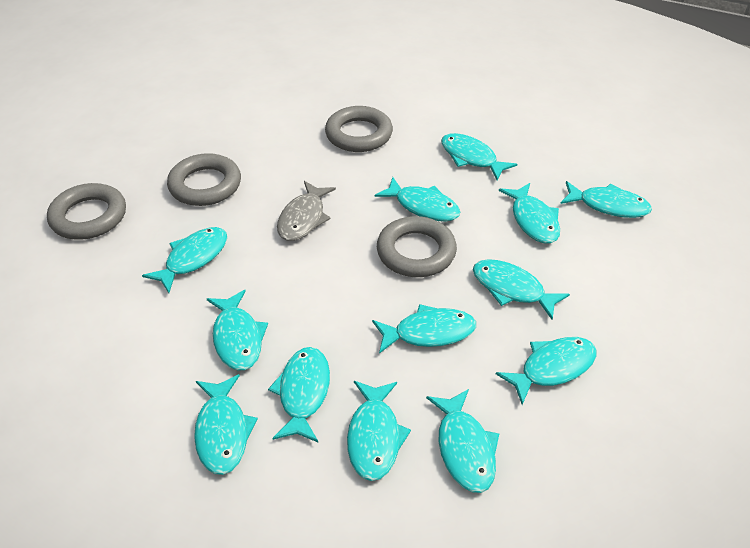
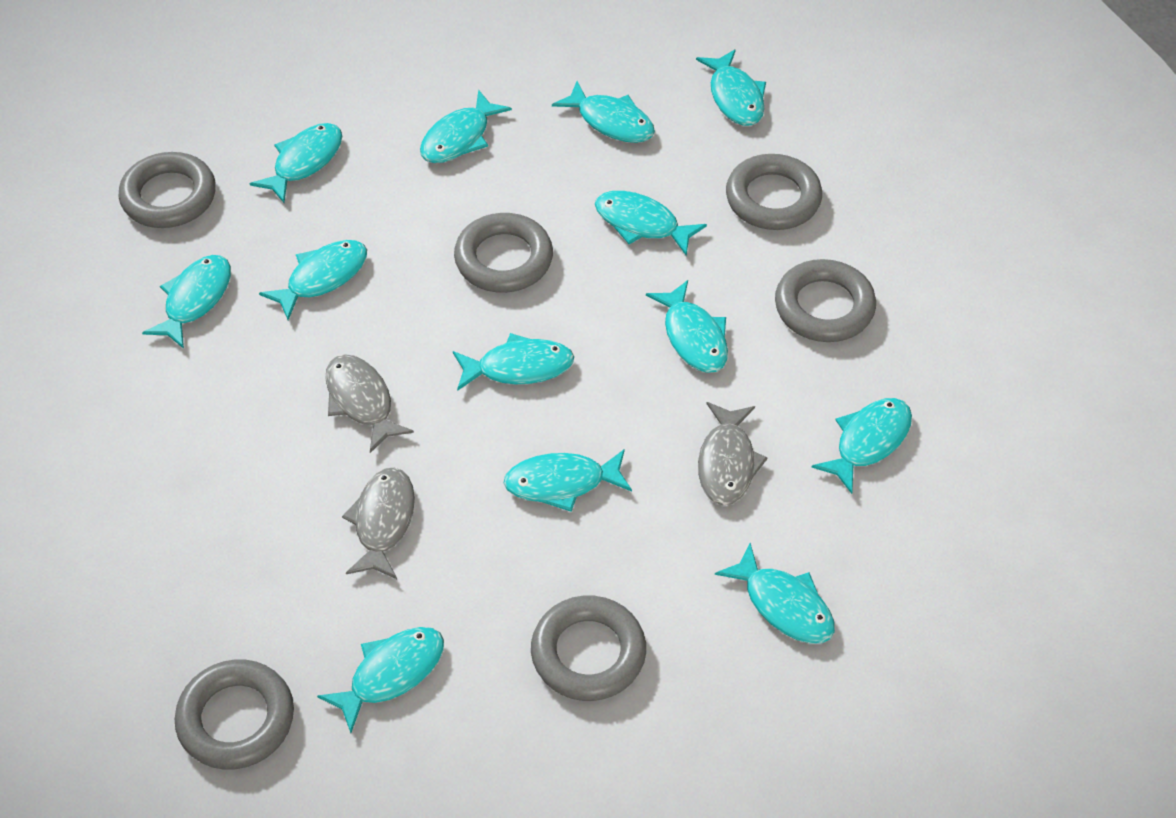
grey fish: 1 -> 3
grey ring: 4 -> 6

